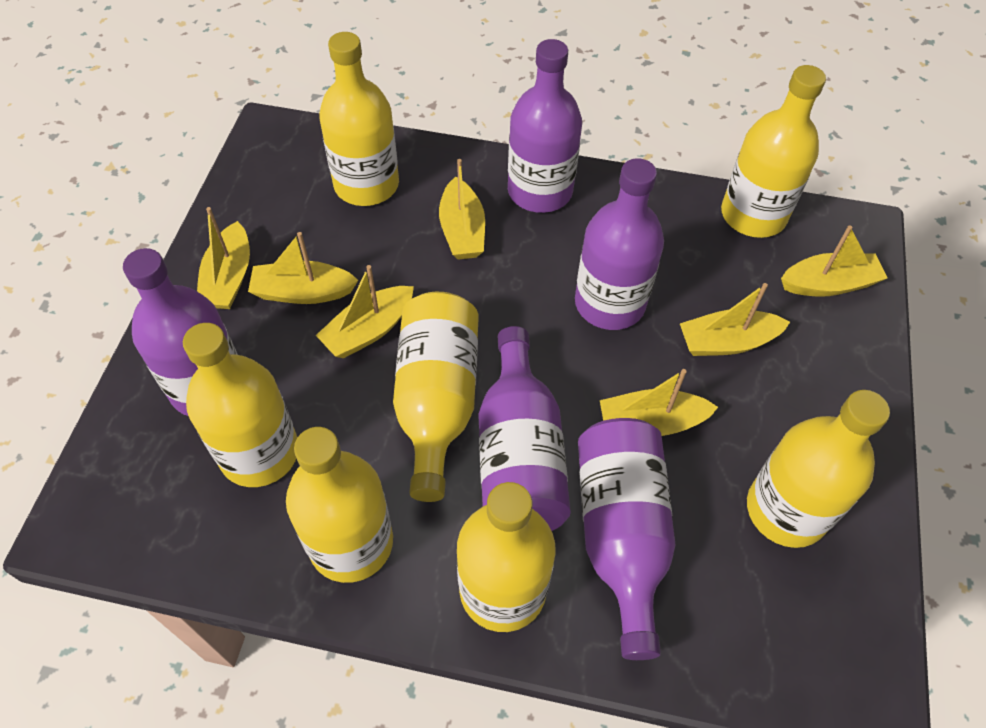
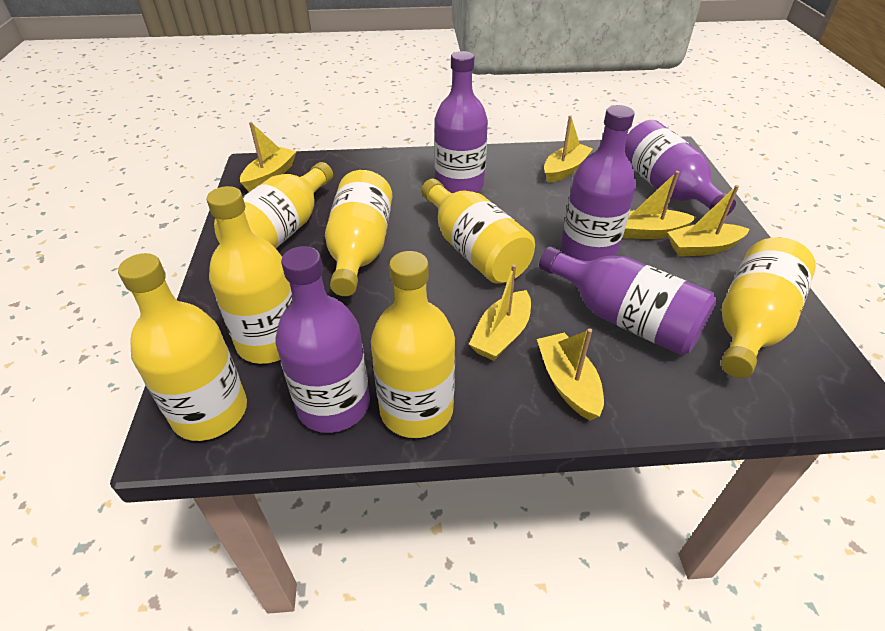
yellow boat: 7 -> 6

